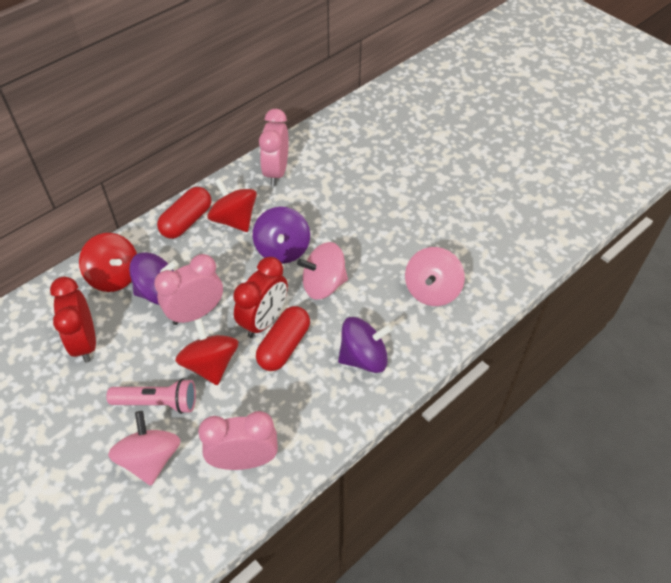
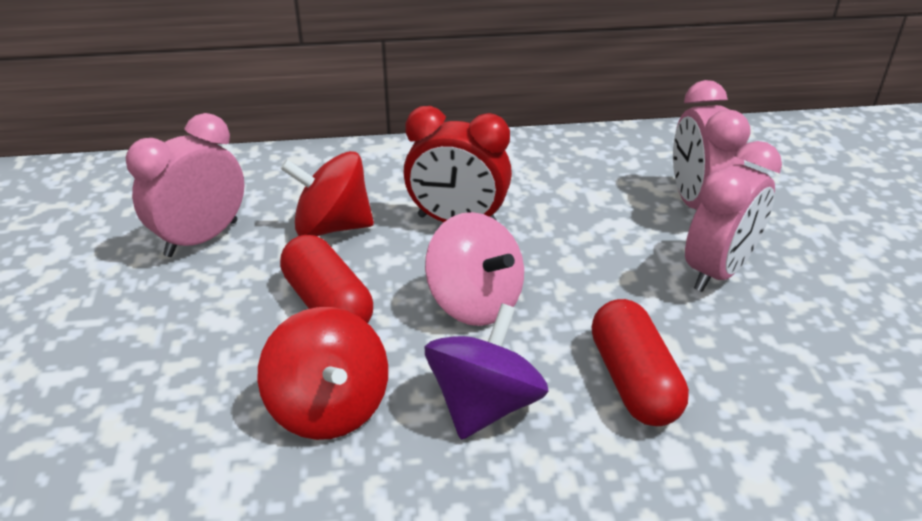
pink flashlight: 1 -> 0
pink spinning top: 3 -> 1
purple spinning top: 3 -> 1
red clock: 2 -> 1
red spinning top: 3 -> 2

